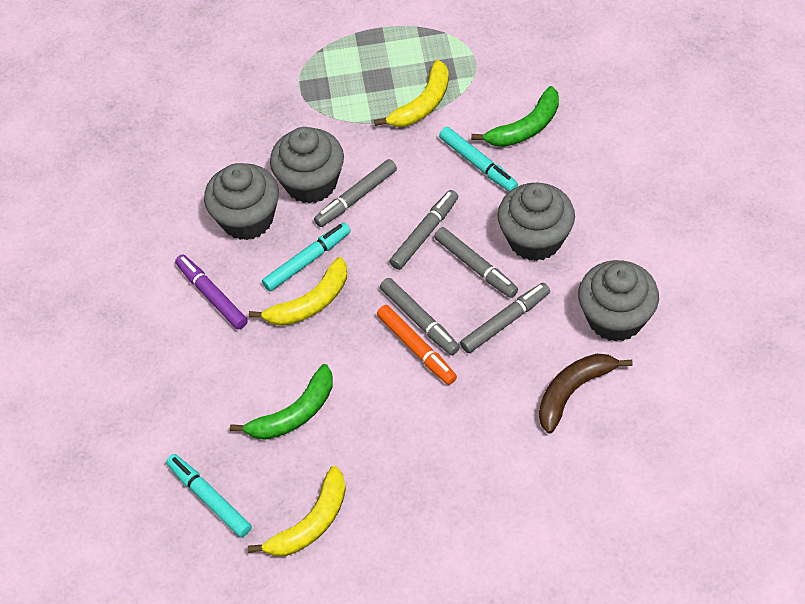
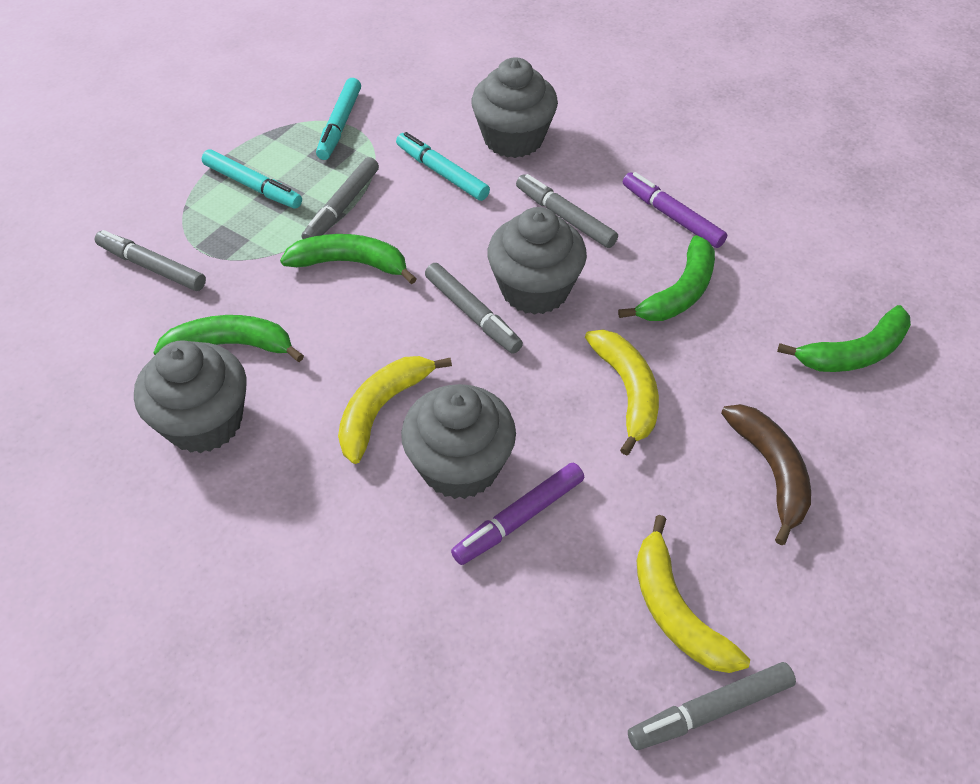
green banana: 2 -> 4
orange marker: 1 -> 0
purple marker: 1 -> 2

